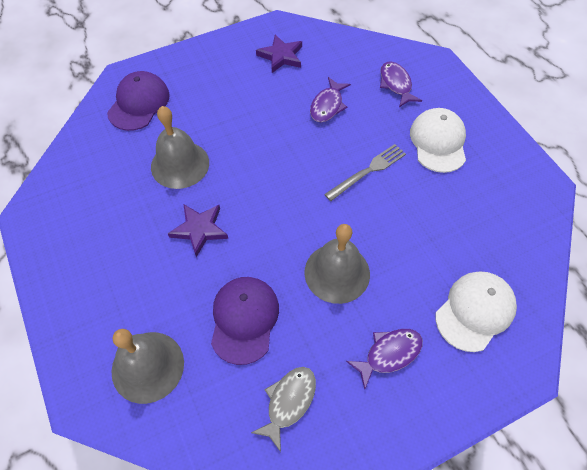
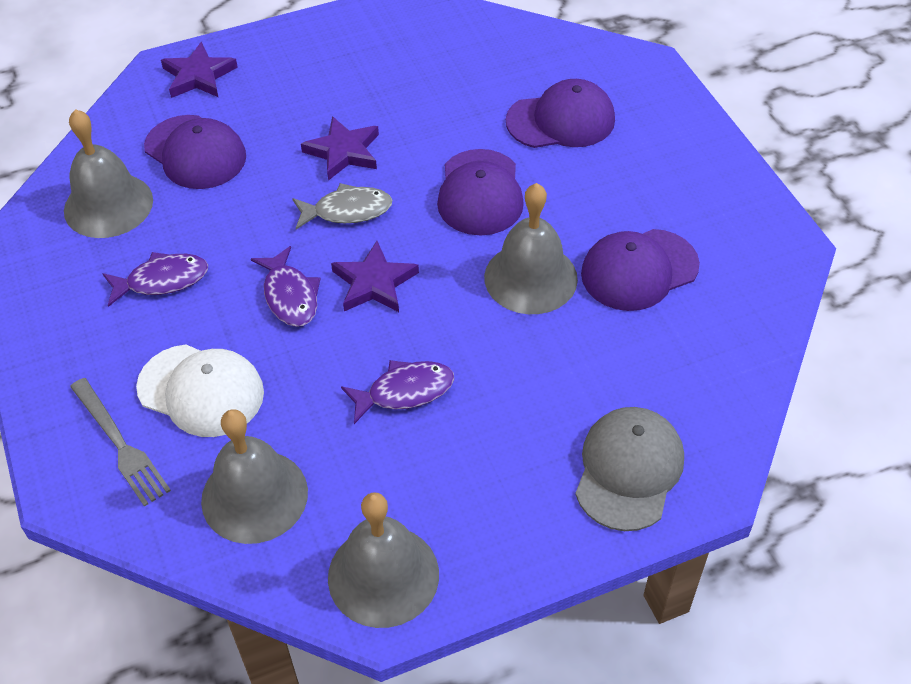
grey bell: 3 -> 4
grey cap: 0 -> 1
purple cap: 2 -> 4
purple star: 2 -> 3
white cap: 2 -> 1

